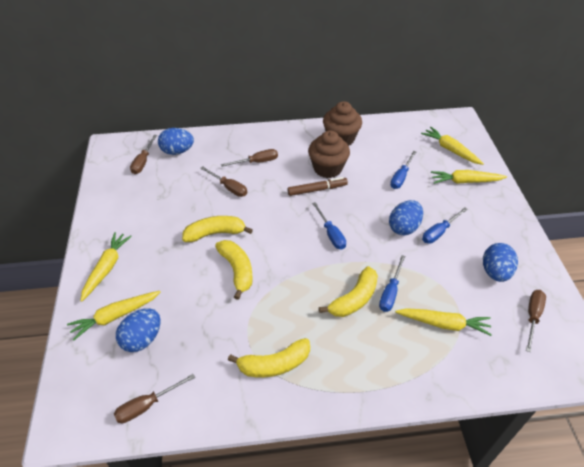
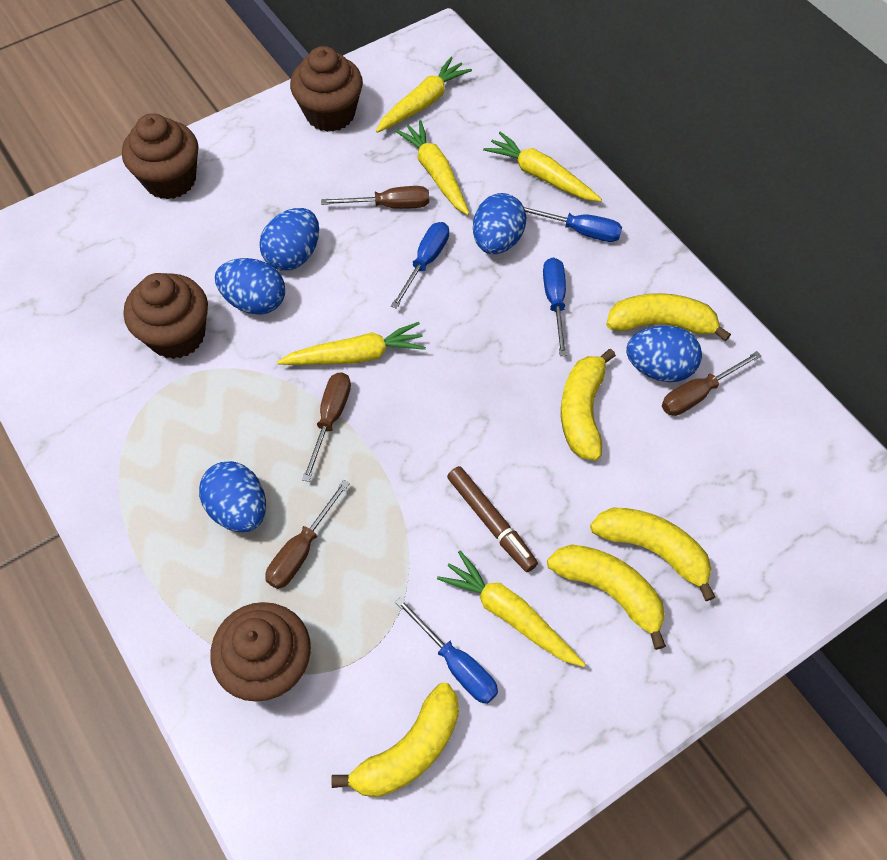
blue egg: 4 -> 5
brown cupcake: 2 -> 4
brown screwdriver: 5 -> 4
yellow banana: 4 -> 5

